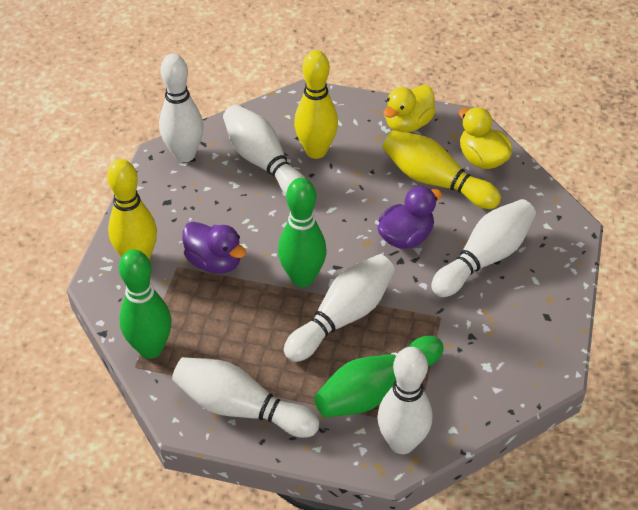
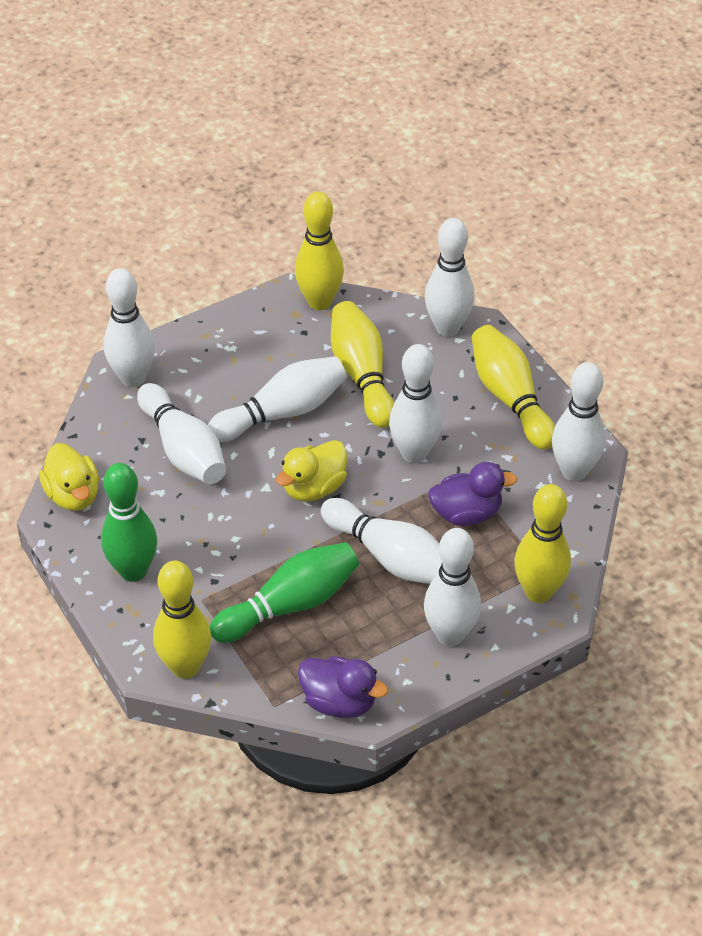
green bowling pin: 3 -> 2
white bowling pin: 6 -> 8
yellow bowling pin: 3 -> 5

